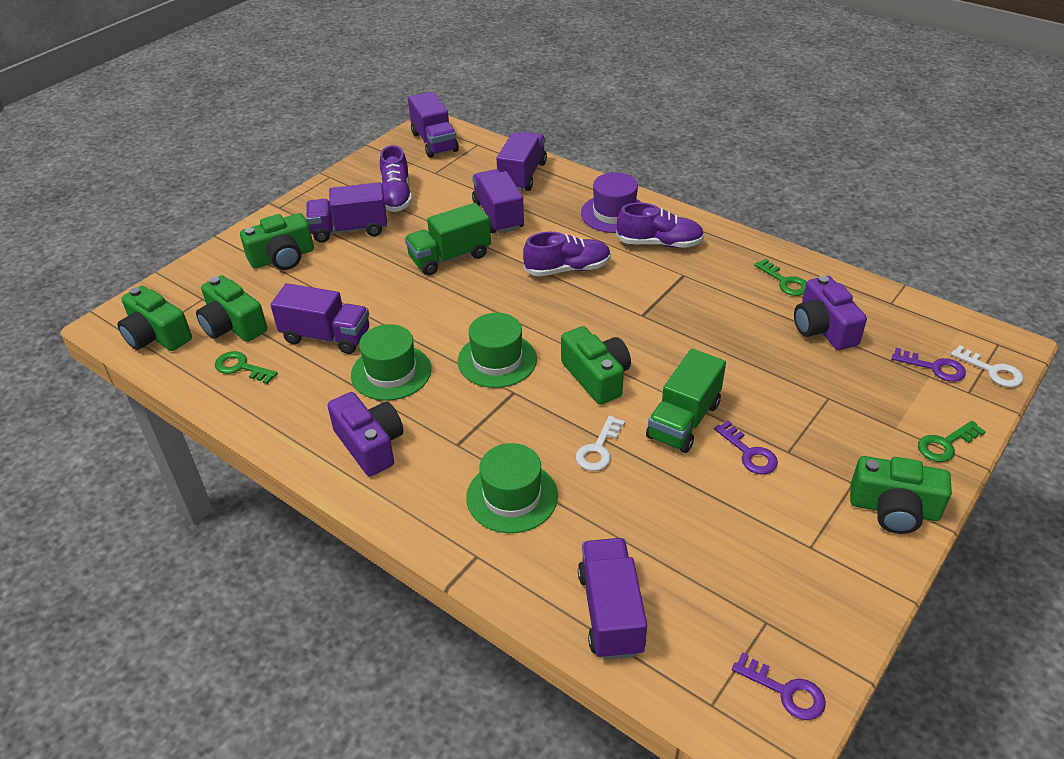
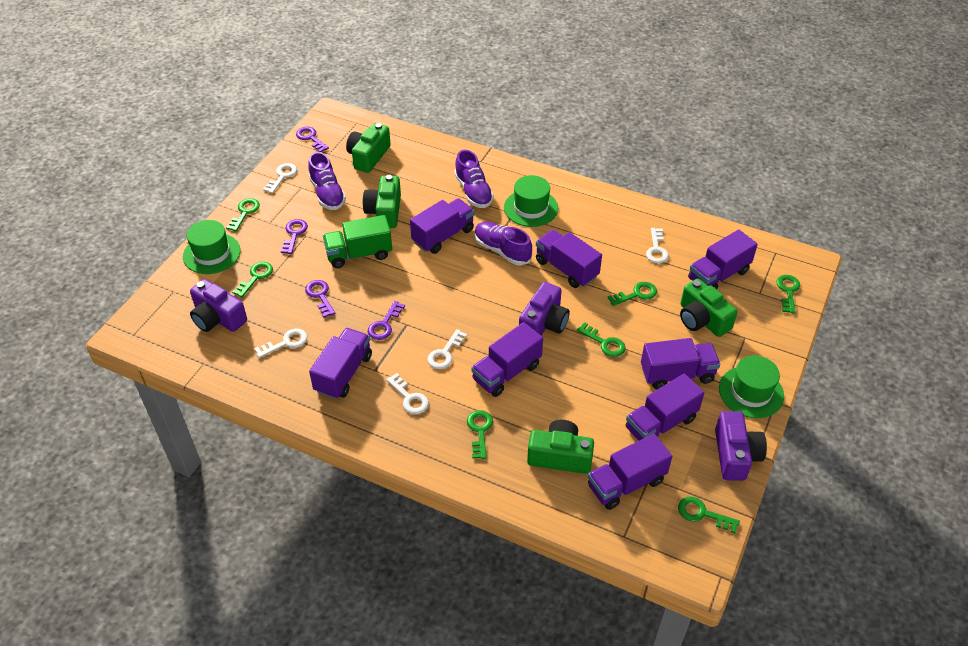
green camera: 5 -> 4
green key: 3 -> 7
green truck: 2 -> 1
purple camera: 2 -> 3
purple hat: 1 -> 0
purple key: 3 -> 4
purple truck: 6 -> 8
white key: 2 -> 5

